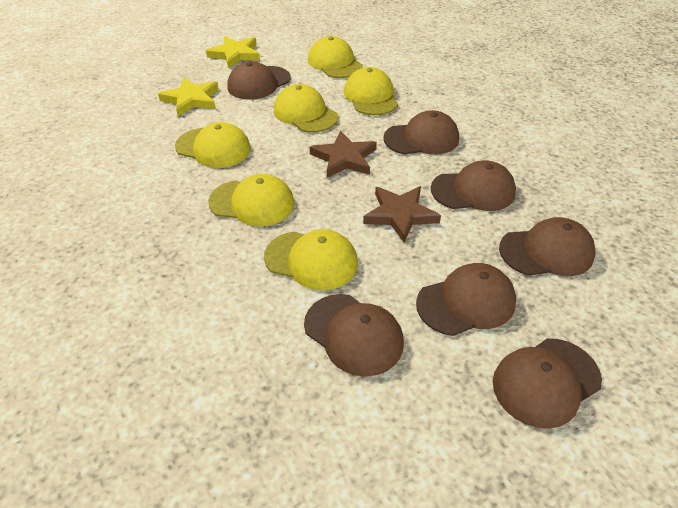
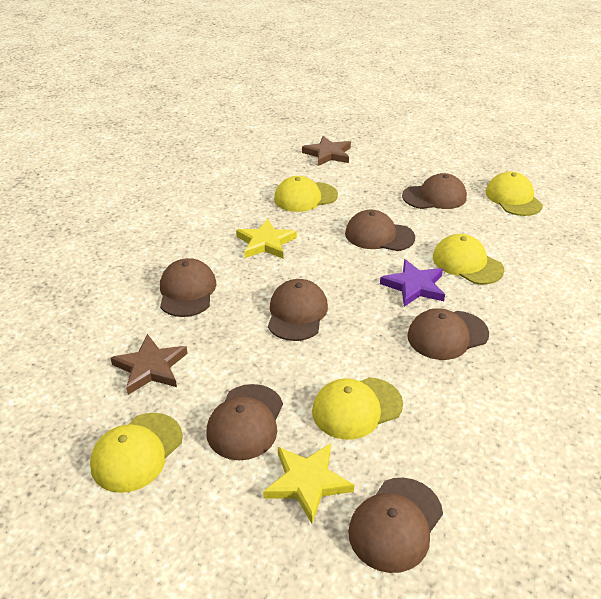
purple star: 0 -> 1
yellow cap: 6 -> 5

